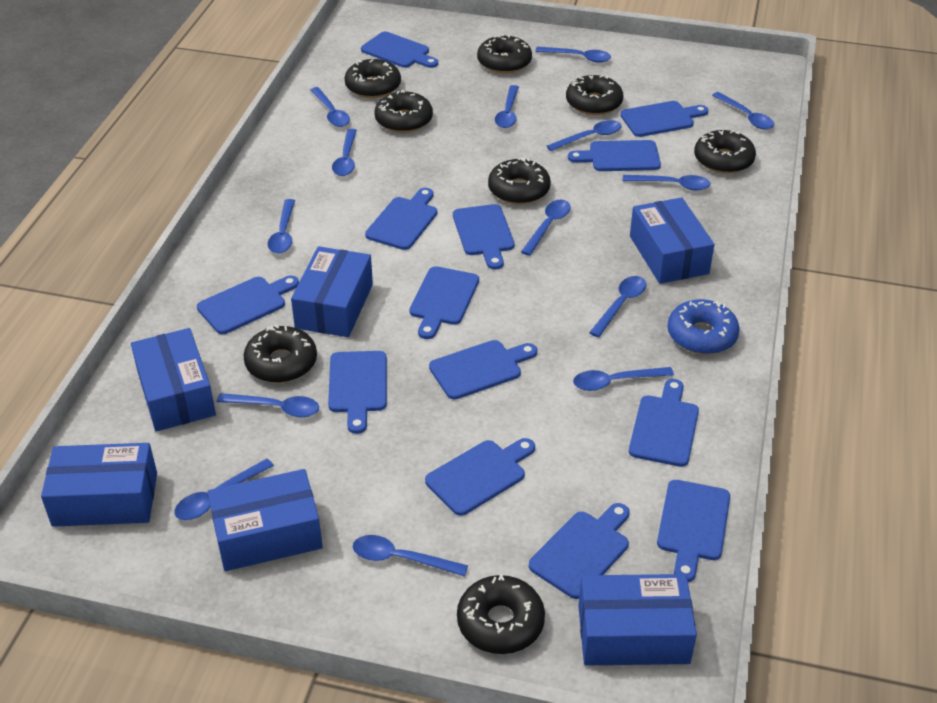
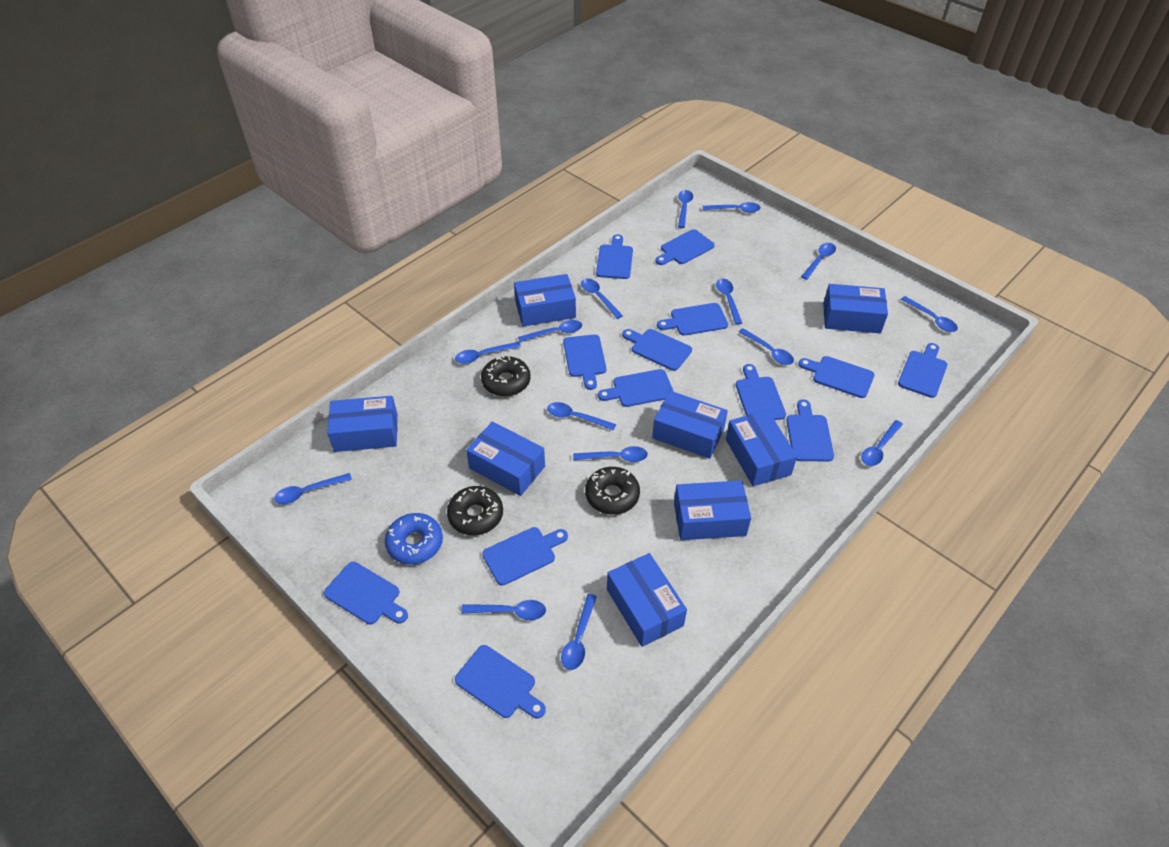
black donut: 8 -> 3
blue box: 6 -> 8
blue spoon: 14 -> 15

